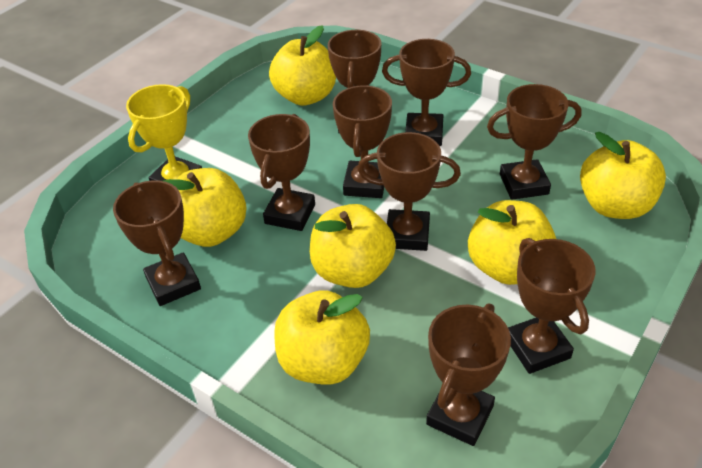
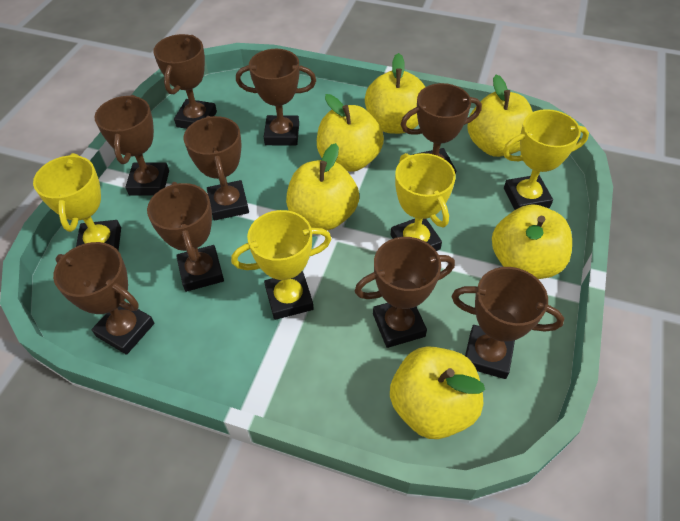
yellow trophy: 1 -> 4

